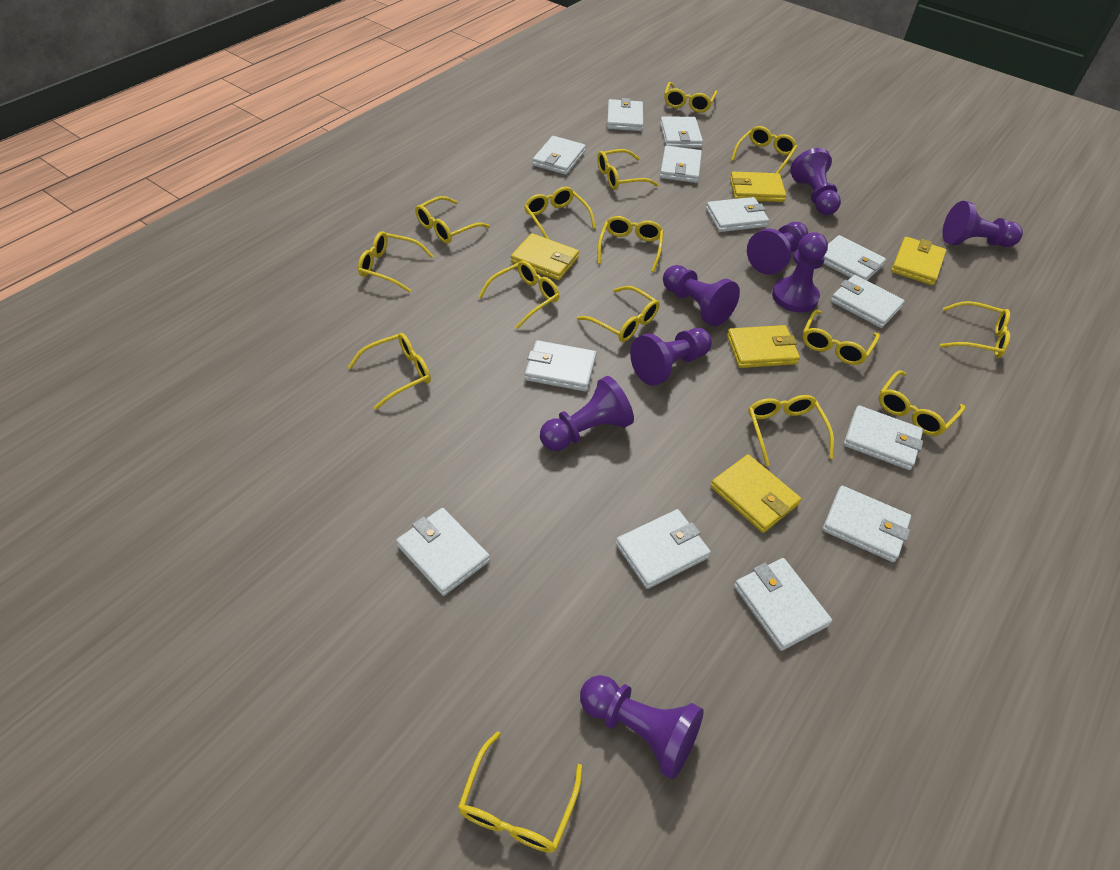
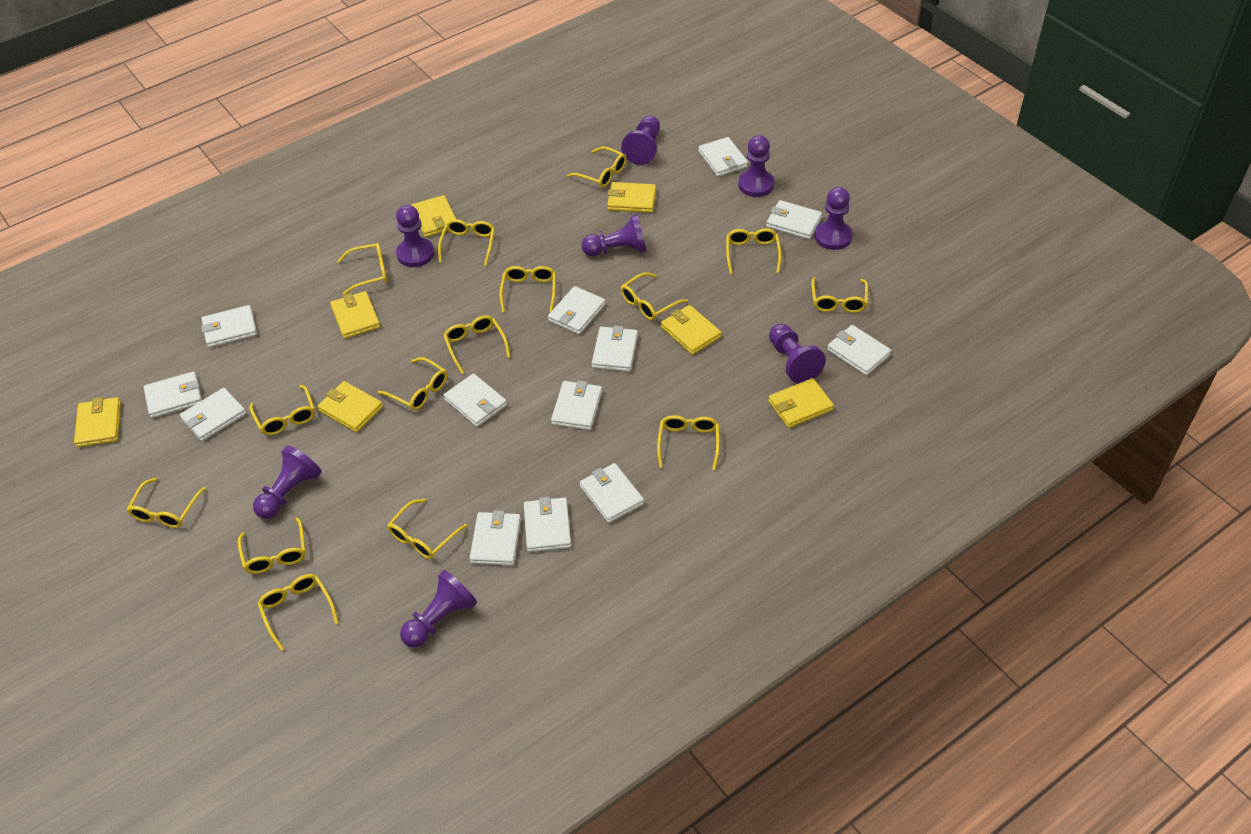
yellow wallet: 5 -> 7

